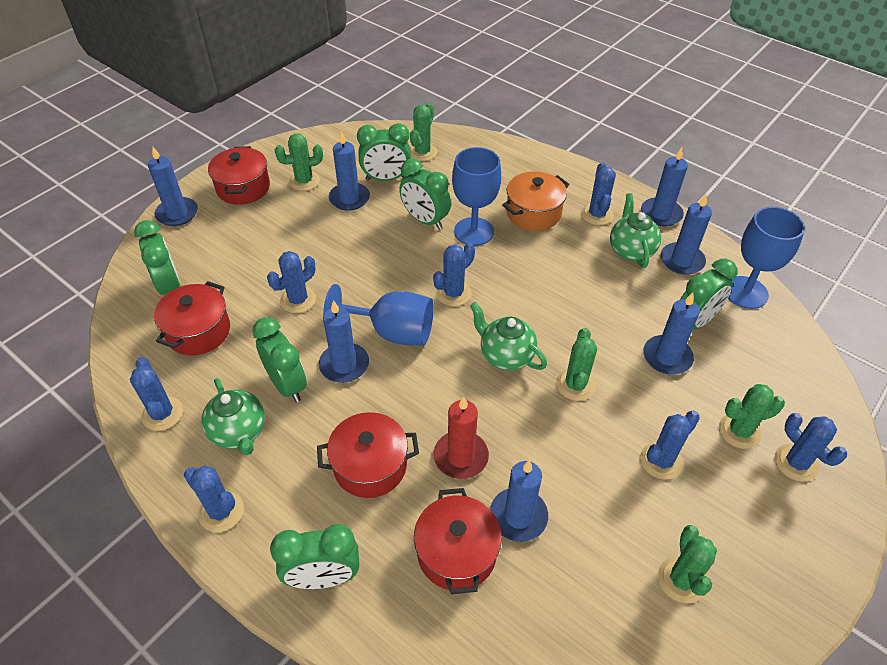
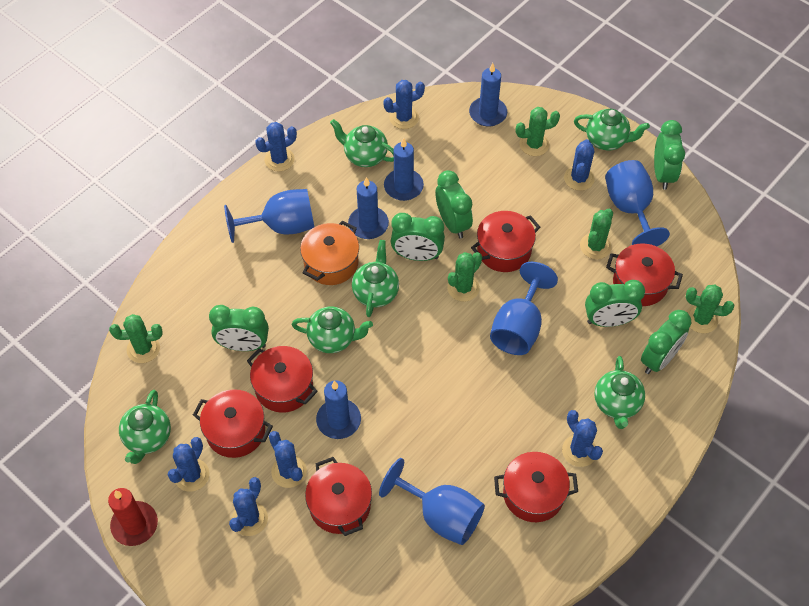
blue candle: 7 -> 4
blue goblet: 3 -> 4
green teapot: 3 -> 6
red pot: 4 -> 6

